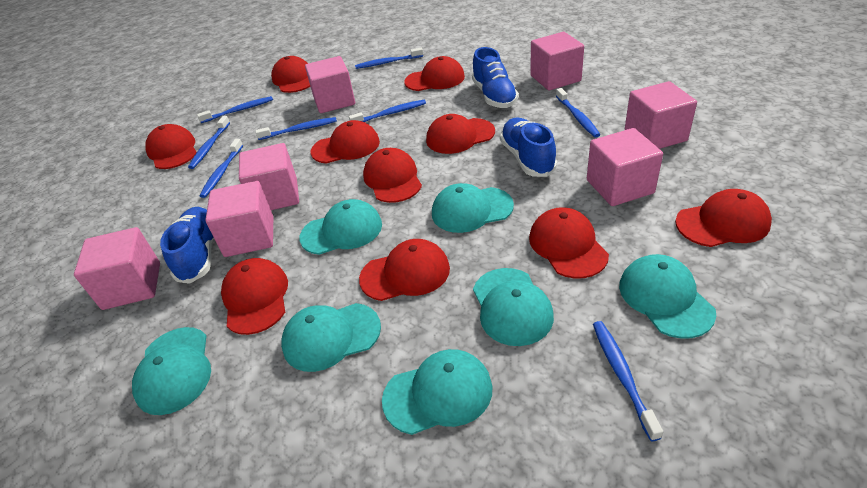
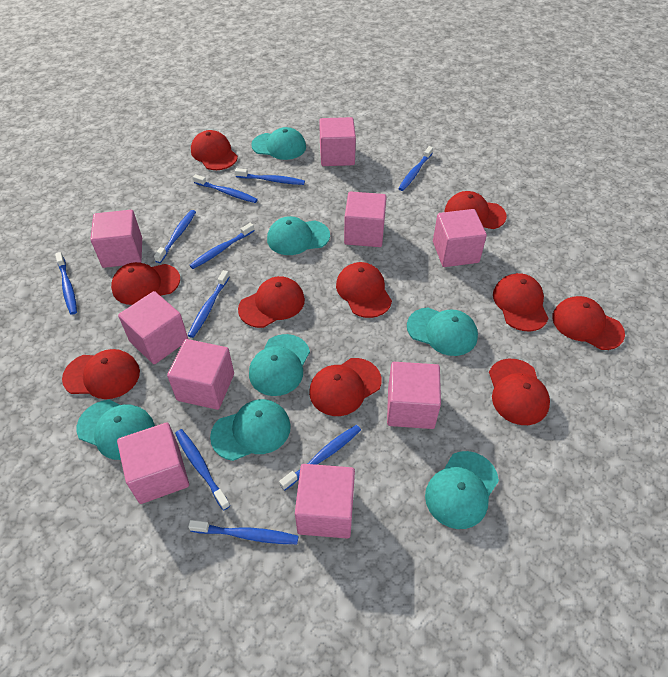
blue shoe: 3 -> 0
blue toothbrush: 8 -> 10
pink cube: 7 -> 9

